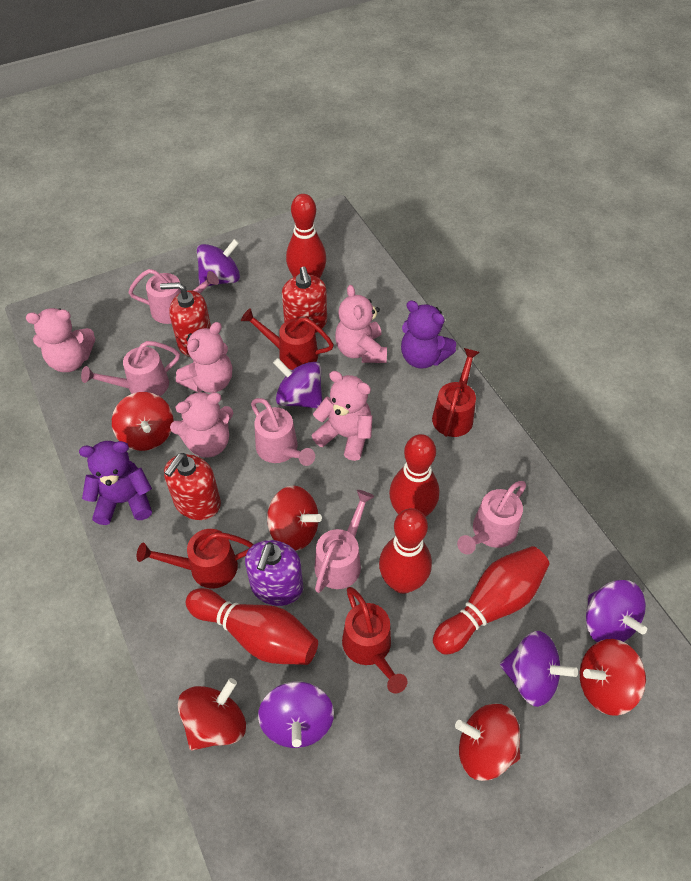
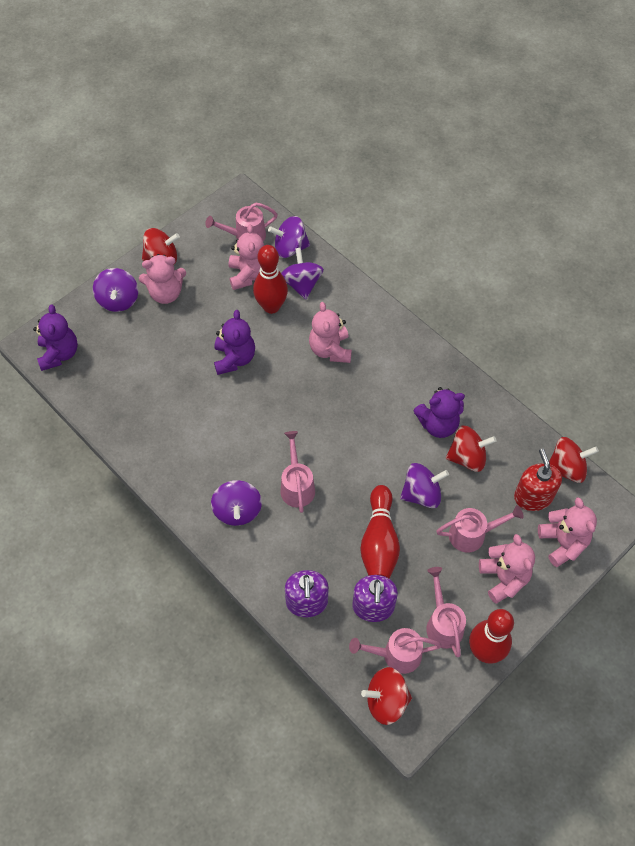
purple soap dispenser: 1 -> 2
purple teddy bear: 2 -> 3
red bowling pin: 5 -> 3
red soap dispenser: 3 -> 1
red spinning top: 5 -> 4
red watering can: 4 -> 0

